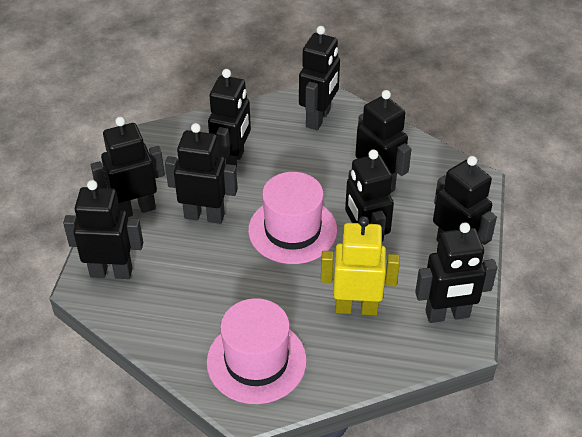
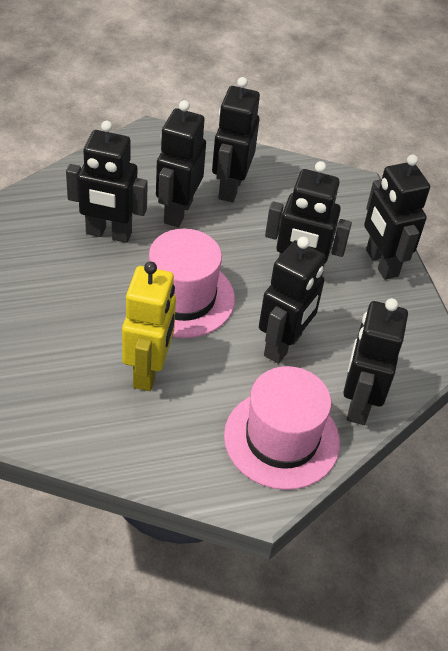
black robot: 9 -> 7

